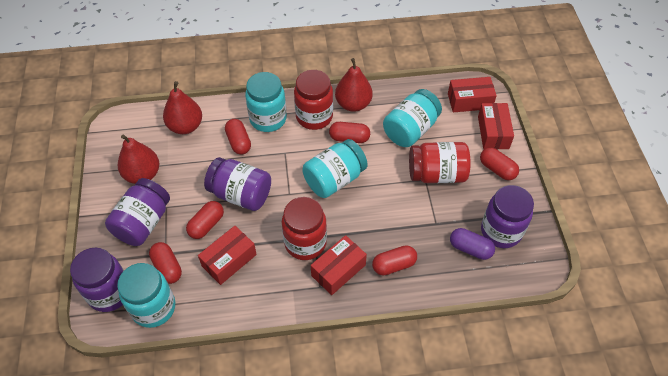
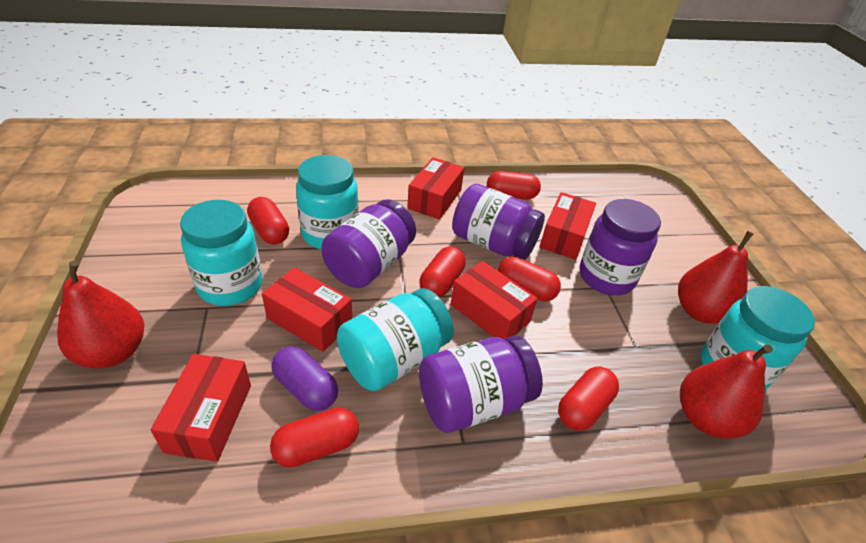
red box: 4 -> 5
red jar: 3 -> 0

